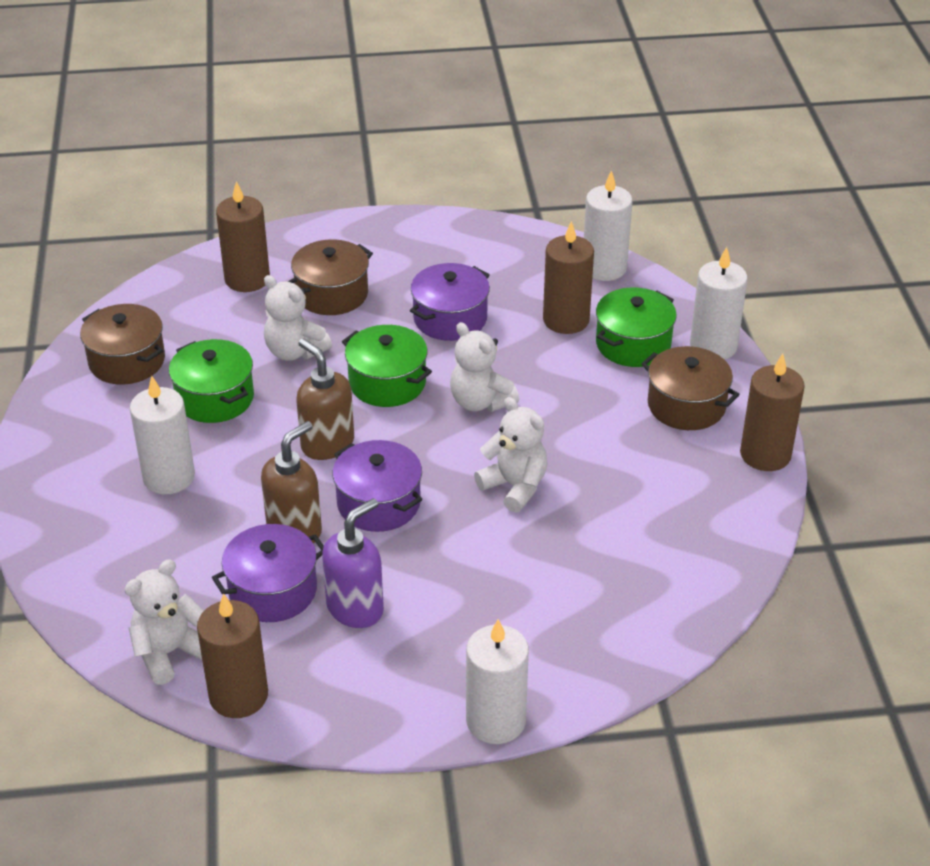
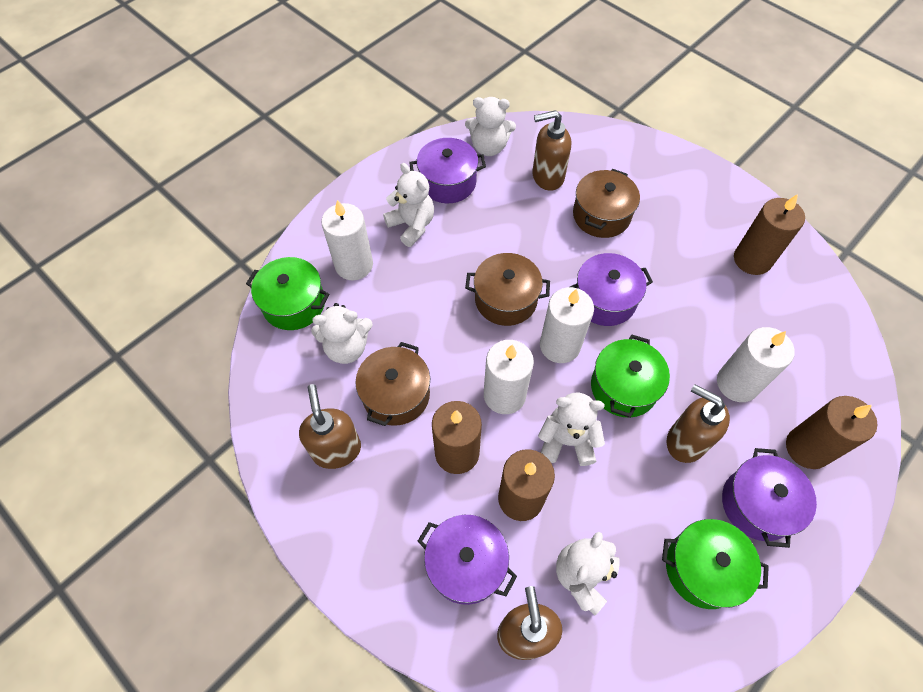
brown soap dispenser: 2 -> 4
purple pot: 3 -> 4
purple soap dispenser: 1 -> 0
white teddy bear: 4 -> 5

